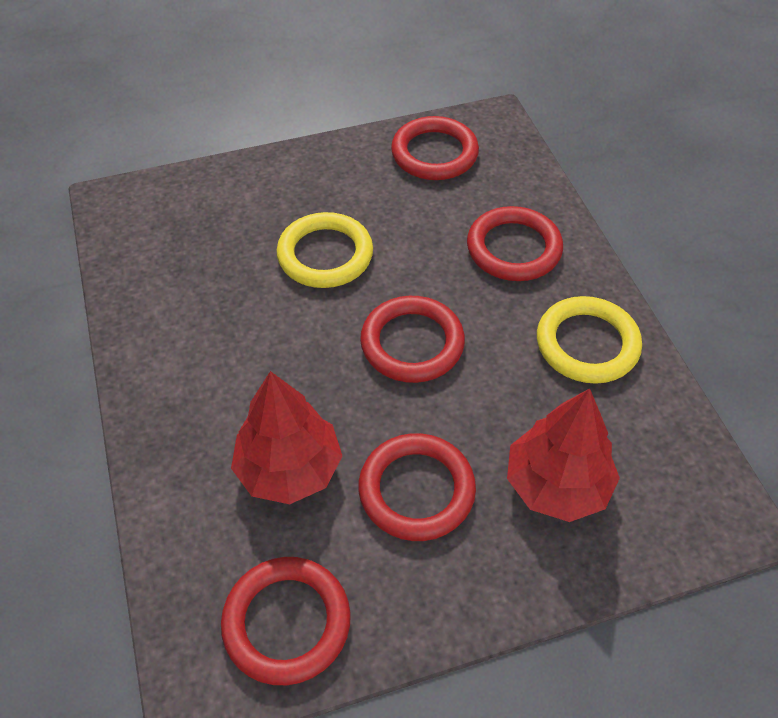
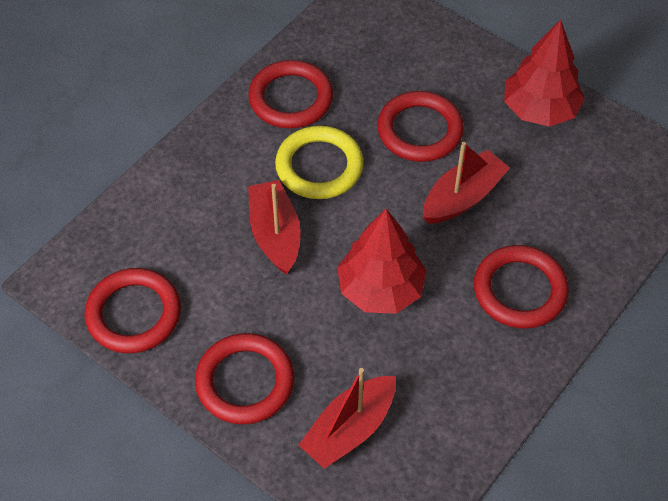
red boat: 0 -> 3
yellow ring: 2 -> 1

